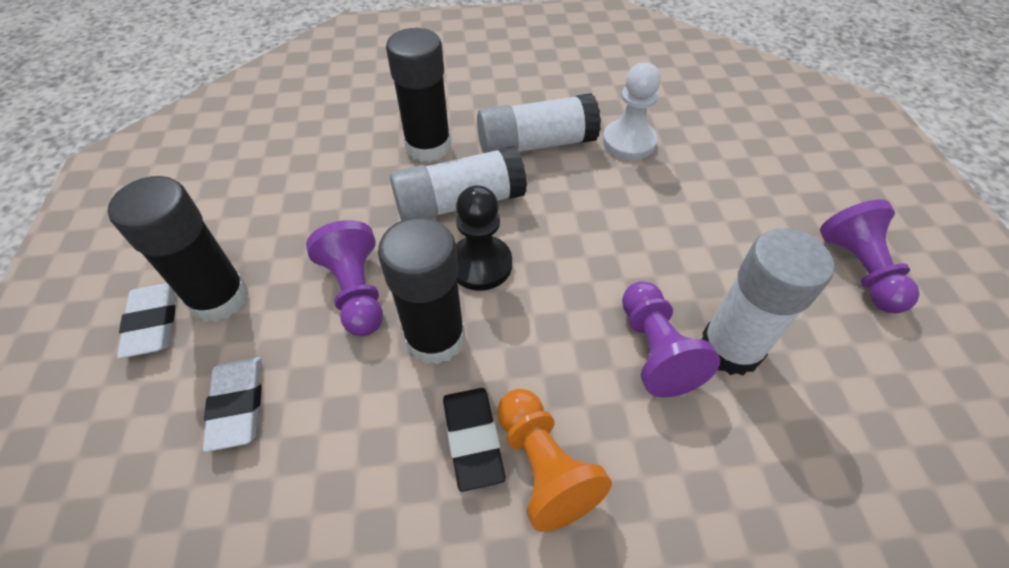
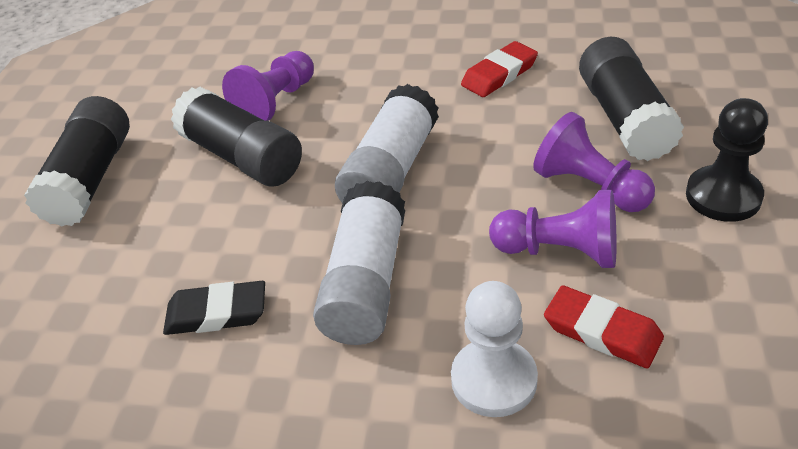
orange pawn: 1 -> 0
red eraser: 0 -> 2
white eraser: 2 -> 0
white glue stick: 3 -> 2

